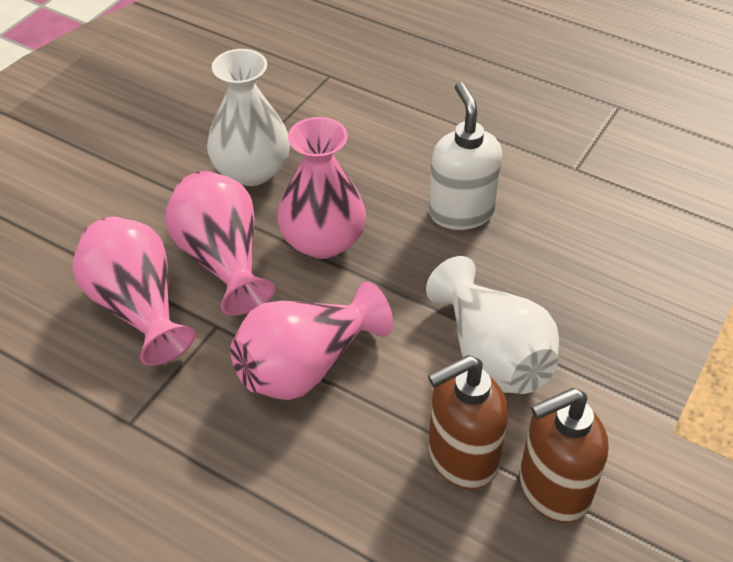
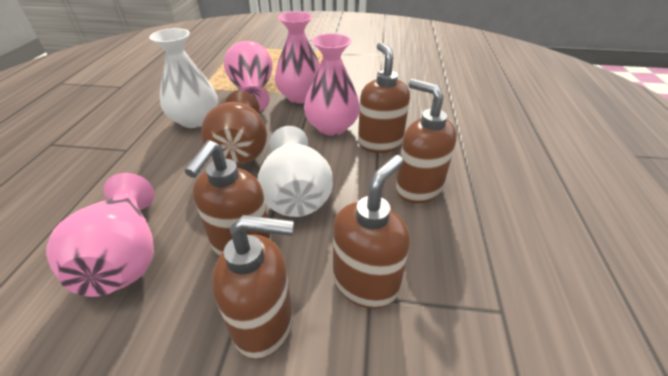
brown soap dispenser: 2 -> 5
brown vase: 0 -> 1
white soap dispenser: 1 -> 0

